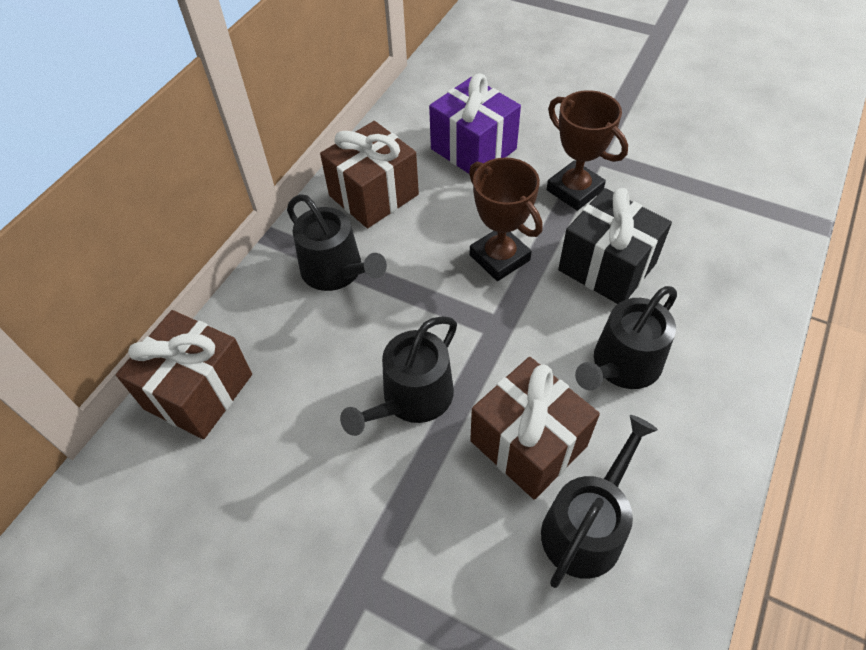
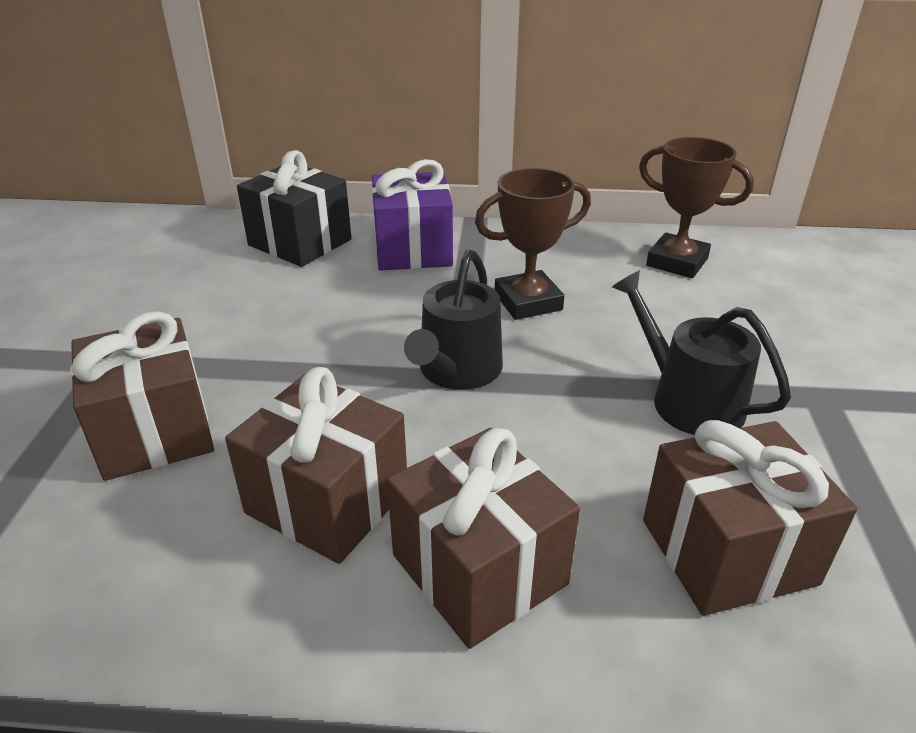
black watering can: 4 -> 2
brown gift: 3 -> 4

